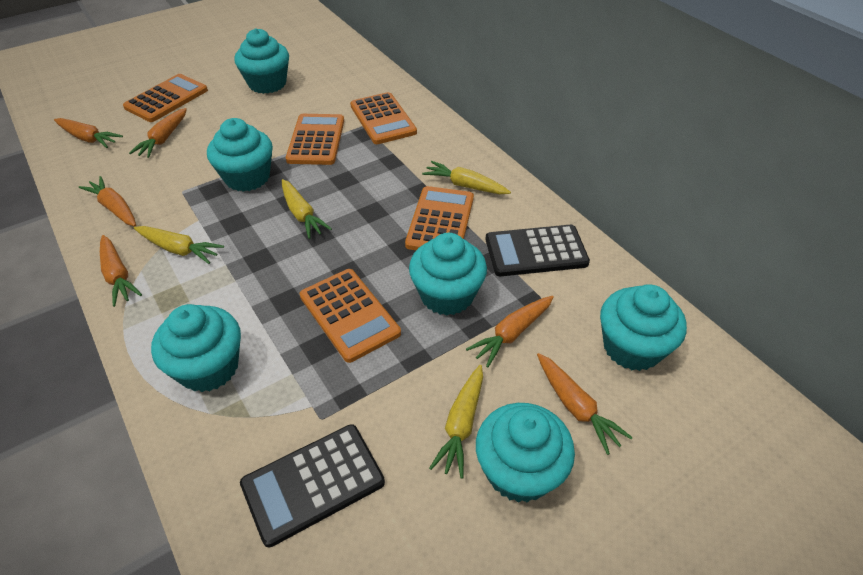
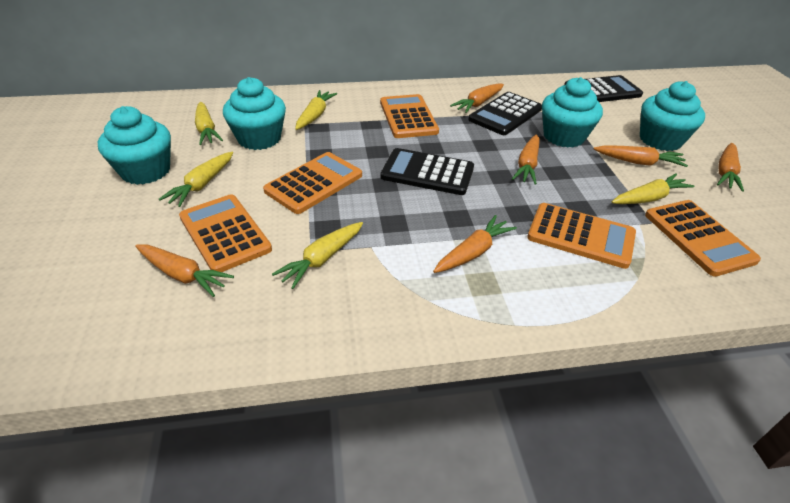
black calculator: 2 -> 3
turquoise cupcake: 6 -> 4
yellow carrot: 4 -> 5

